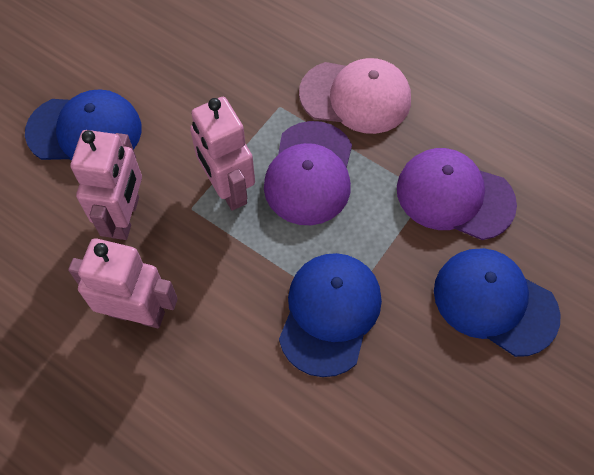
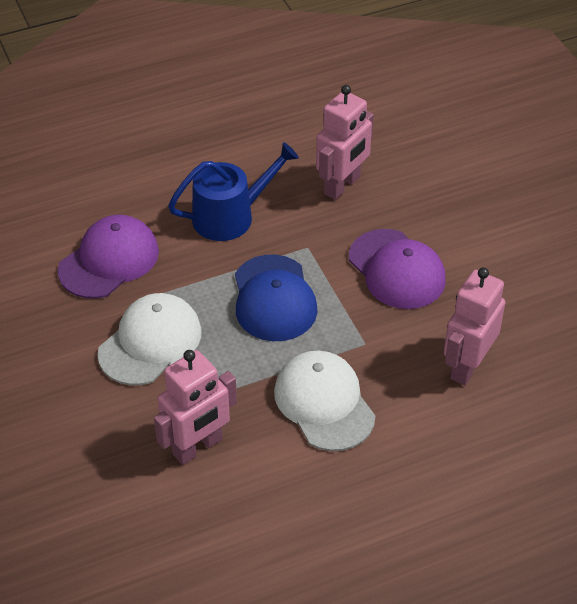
blue cap: 3 -> 1
blue watering can: 0 -> 1
pink cap: 1 -> 0
white cap: 0 -> 2

